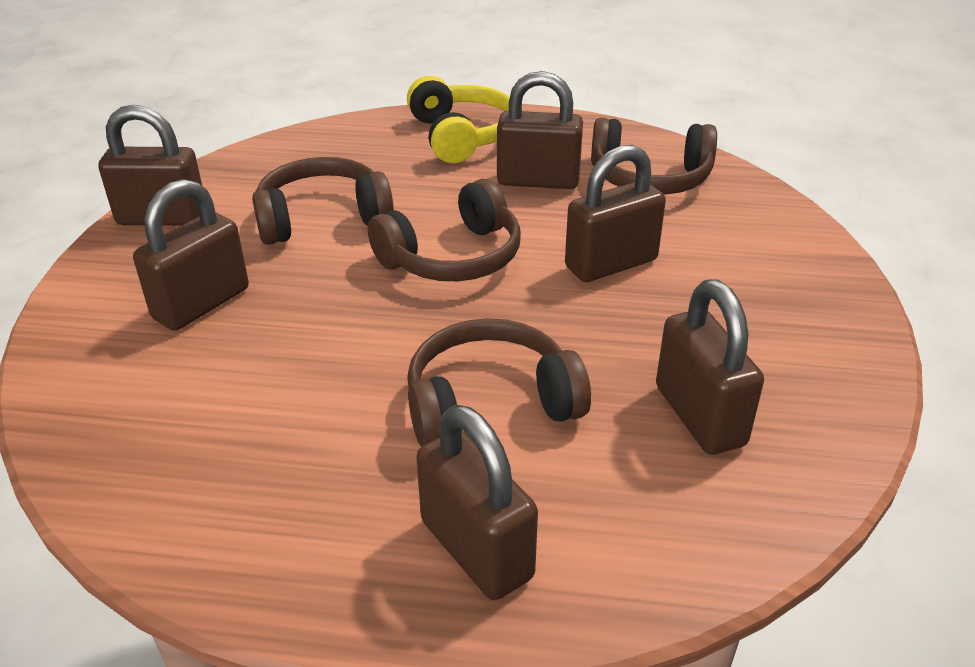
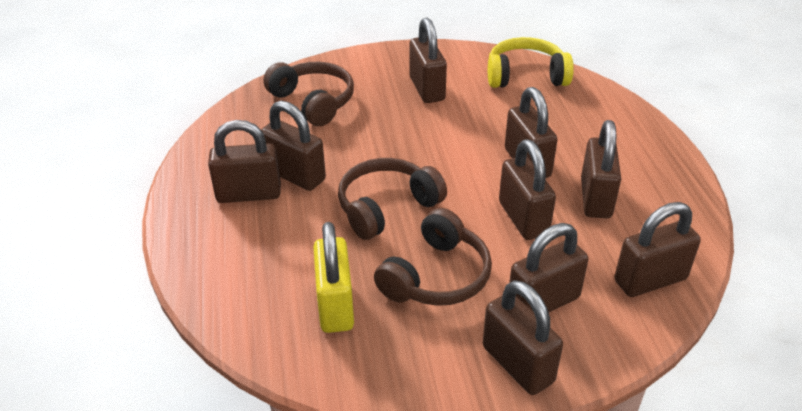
brown headphones: 4 -> 3
brown padlock: 6 -> 9
yellow padlock: 0 -> 1

